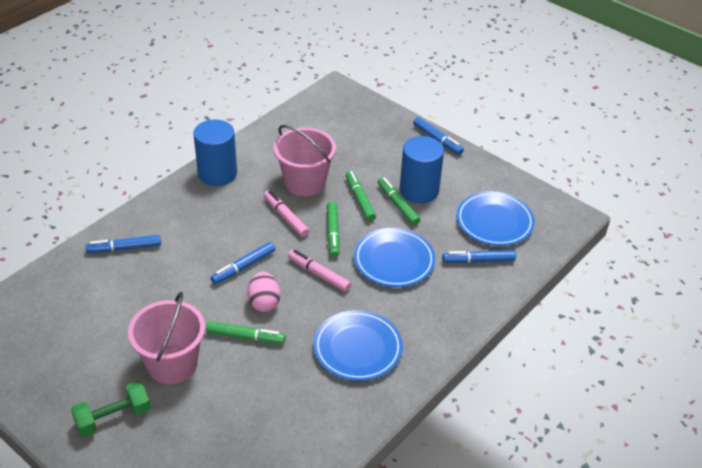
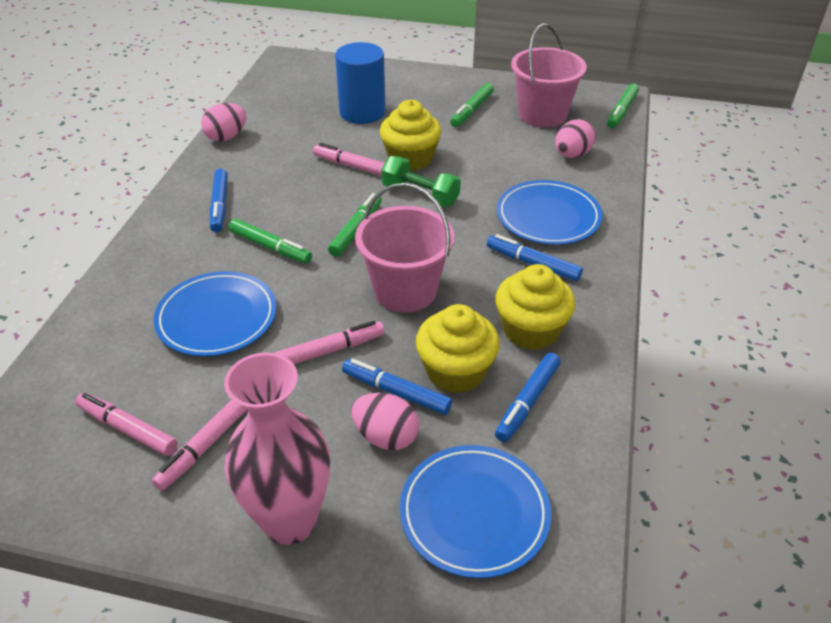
blue cylinder: 2 -> 1
pink egg: 1 -> 3
pink marker: 2 -> 4
pink vase: 0 -> 1
yellow cupcake: 0 -> 3

